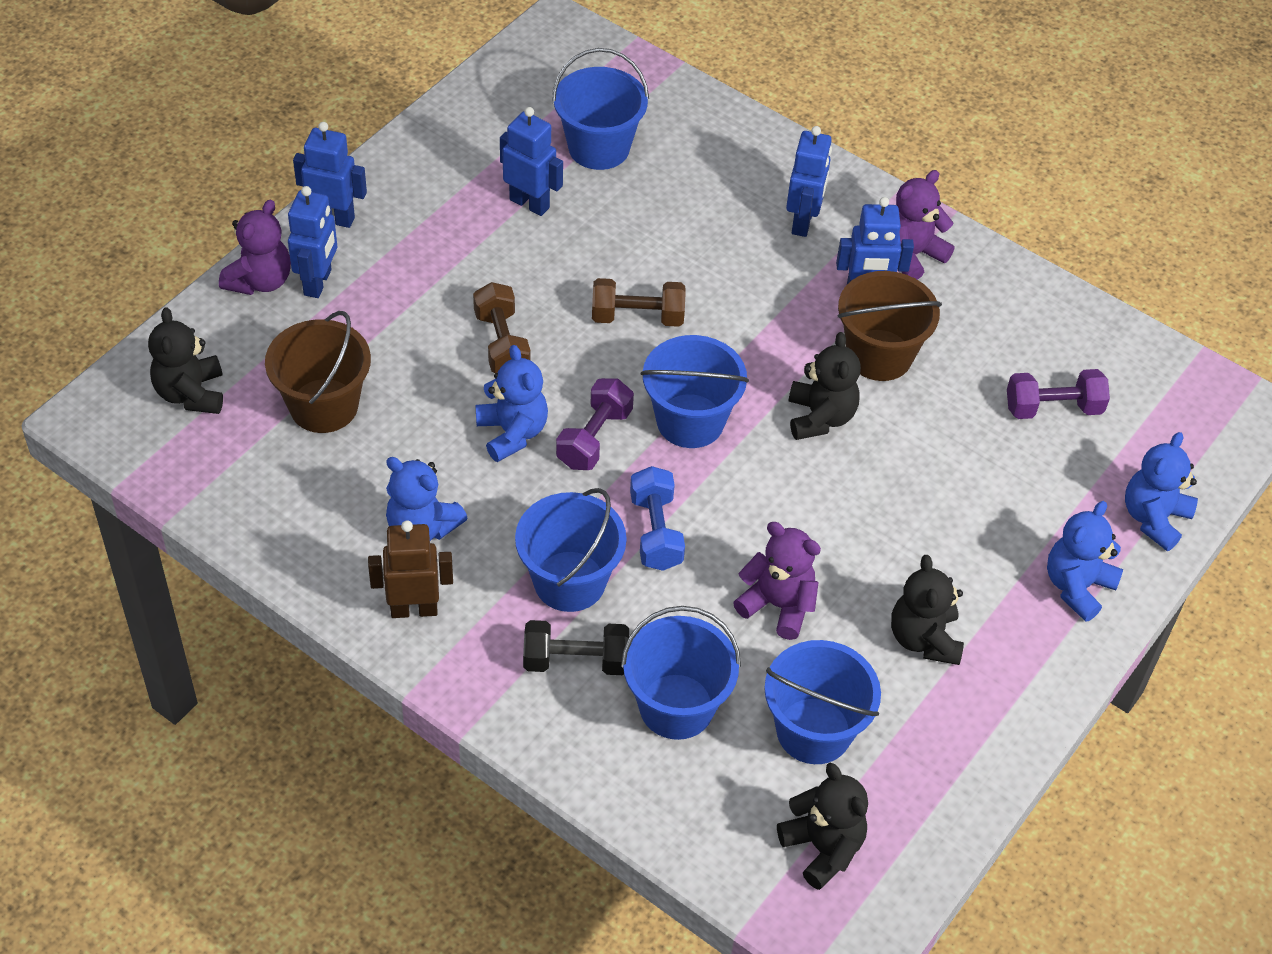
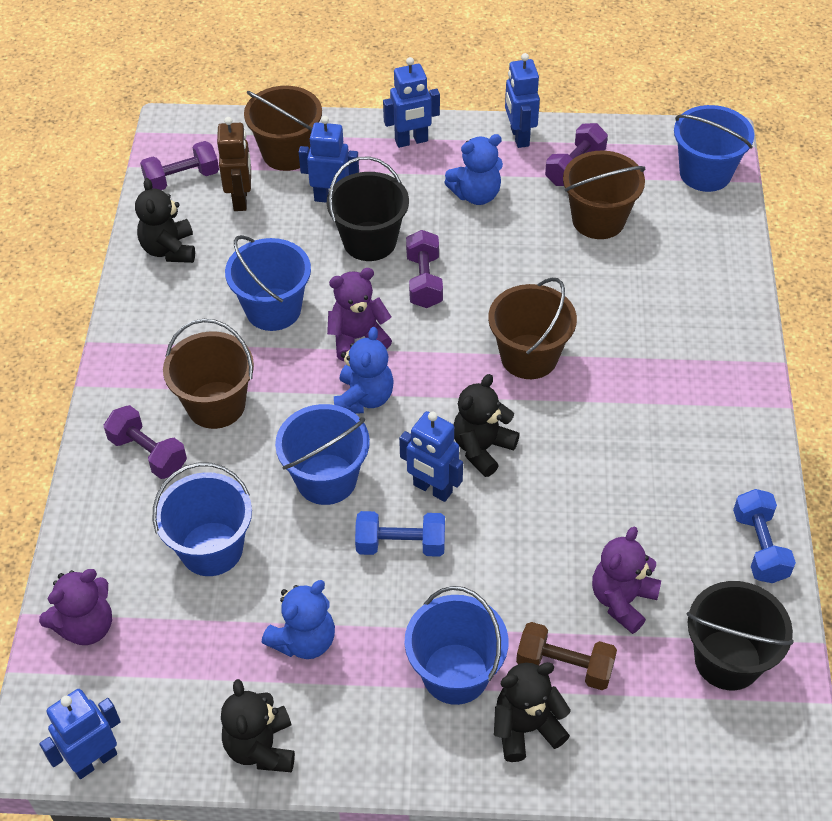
black bucket: 0 -> 2
black dumbbell: 1 -> 0
blue dumbbell: 1 -> 2
blue teddy bear: 4 -> 3
brown bucket: 2 -> 4
brown dumbbell: 2 -> 1
purple dumbbell: 2 -> 4

